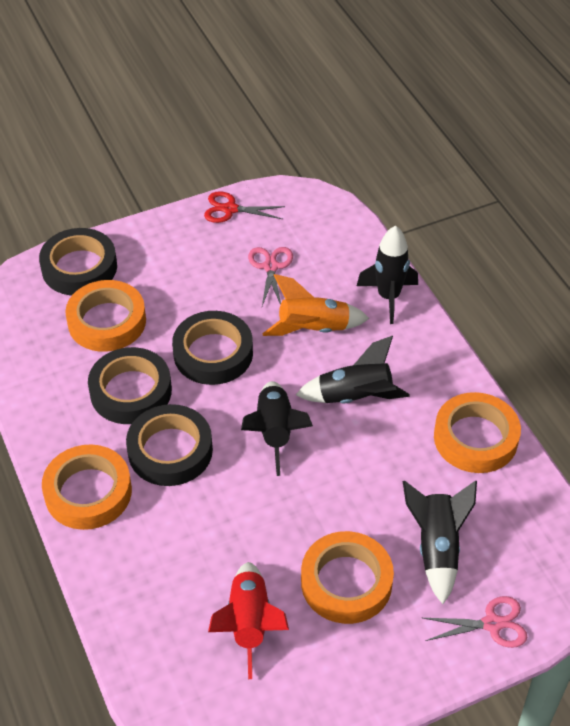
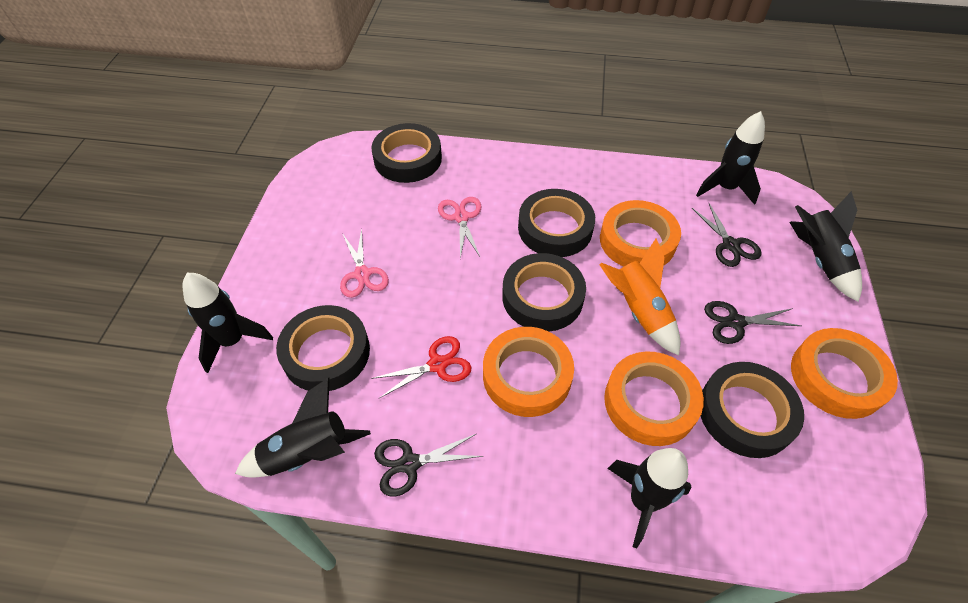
black rocket: 4 -> 5
black scissors: 0 -> 3
black tape: 4 -> 5
red rocket: 1 -> 0

